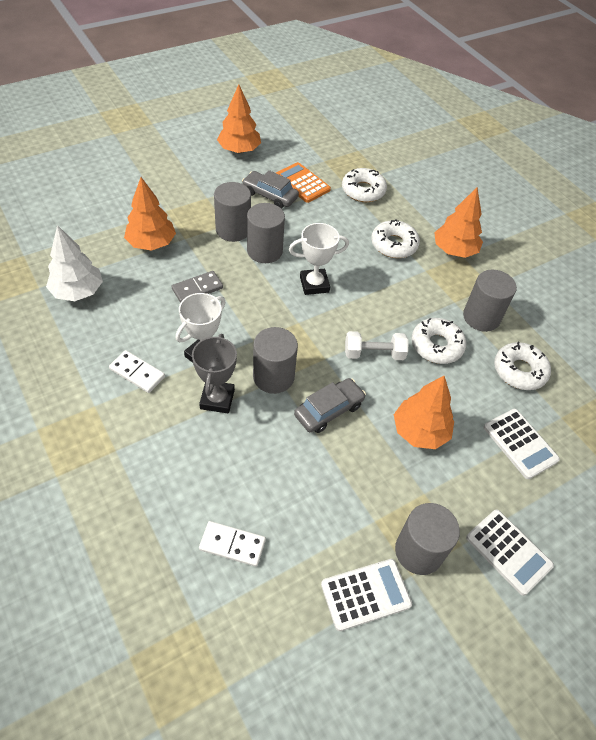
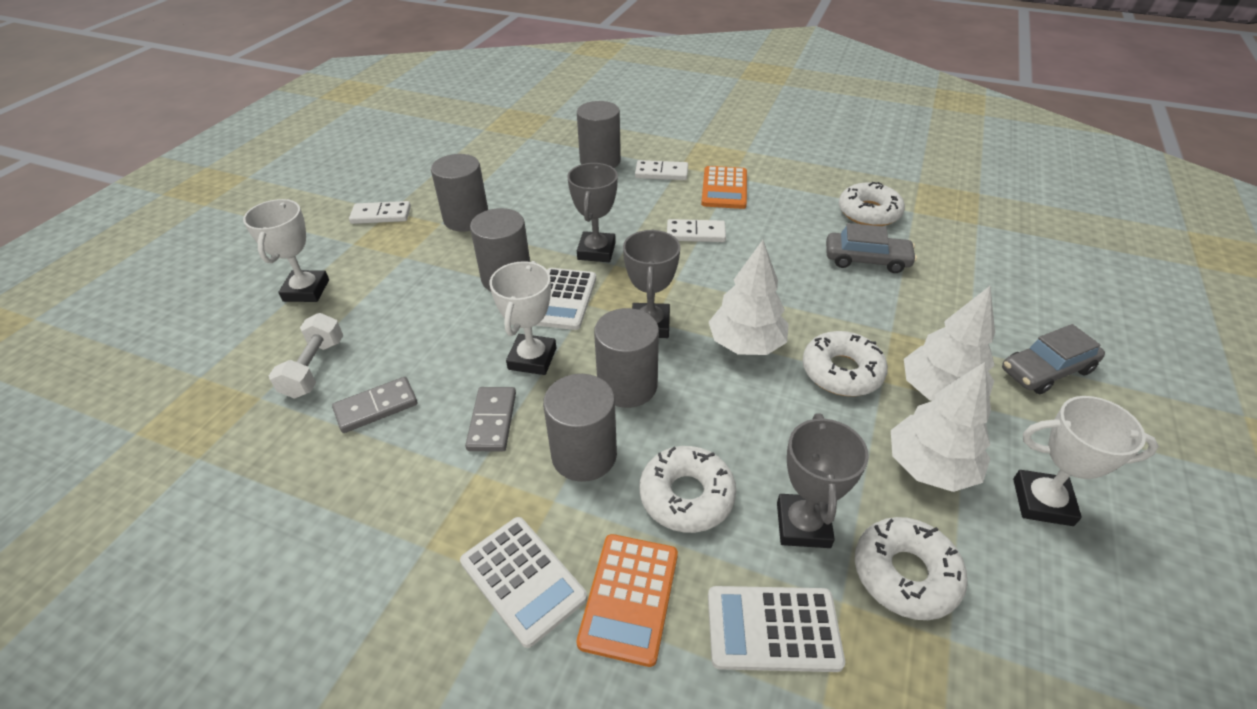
grey domino: 1 -> 2
grey trophy: 1 -> 3
orange calculator: 1 -> 2
orange tree: 4 -> 0
white domino: 2 -> 3
white tree: 1 -> 3
white trophy: 2 -> 3

